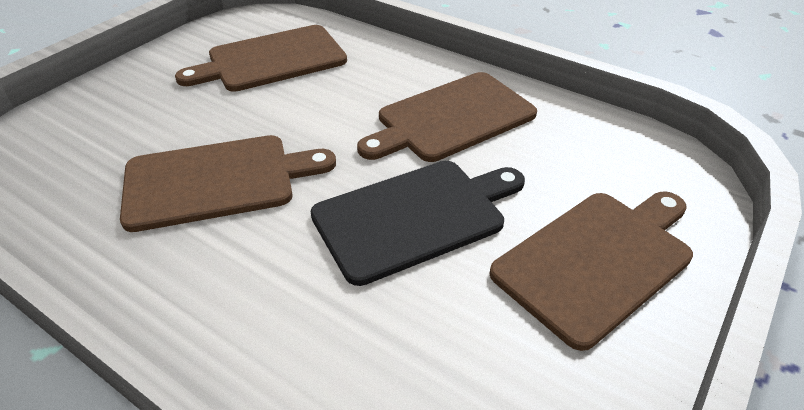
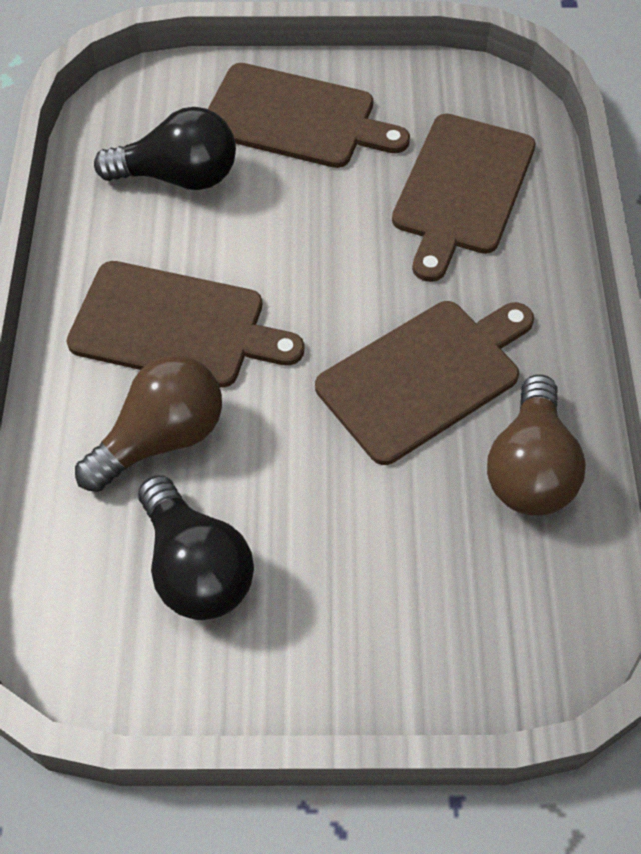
black cutting board: 1 -> 0
black light bulb: 0 -> 2
brown light bulb: 0 -> 2

